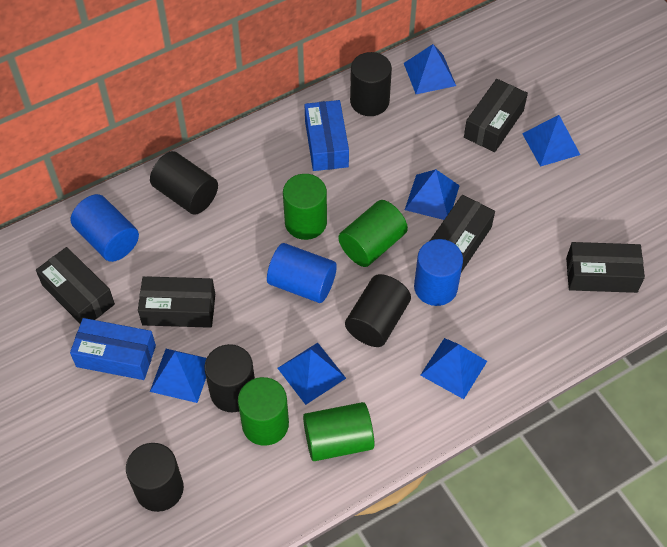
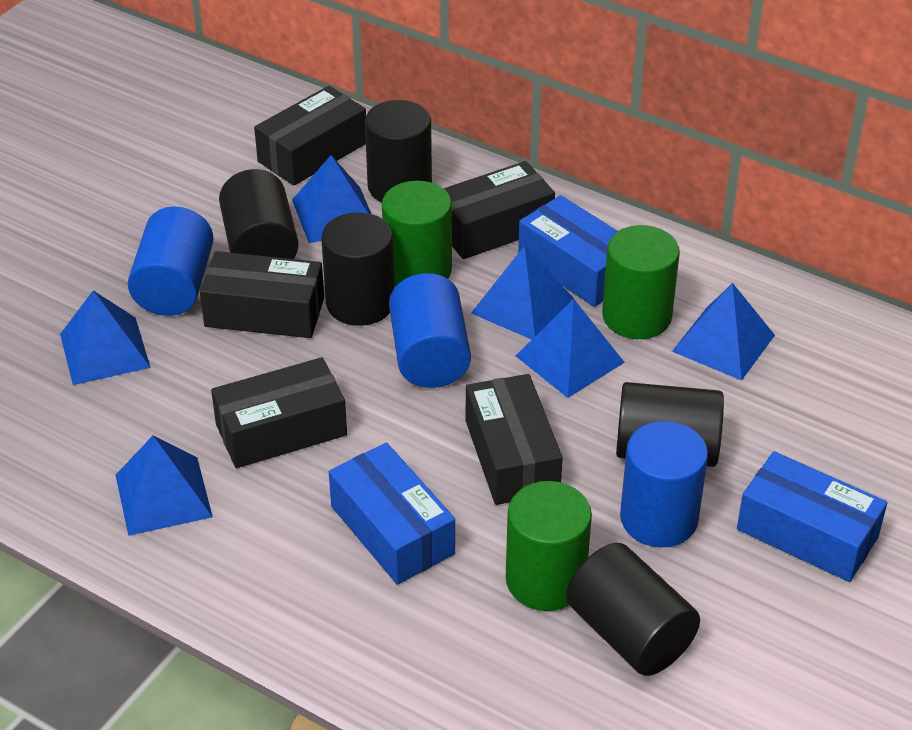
blue box: 2 -> 3
green cylinder: 4 -> 3

